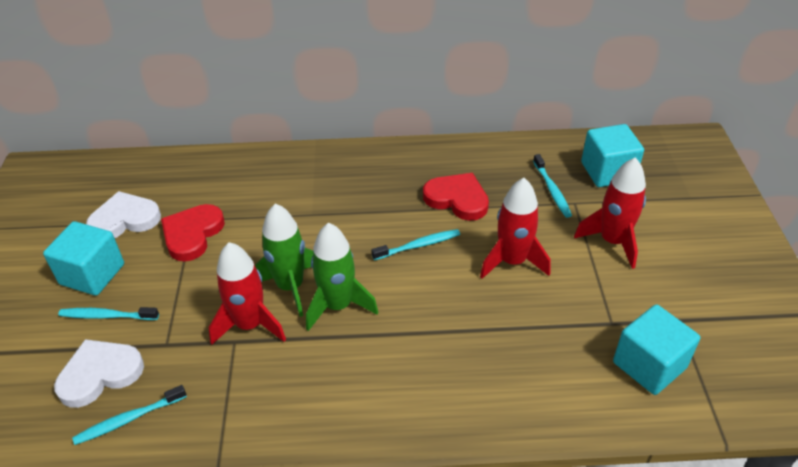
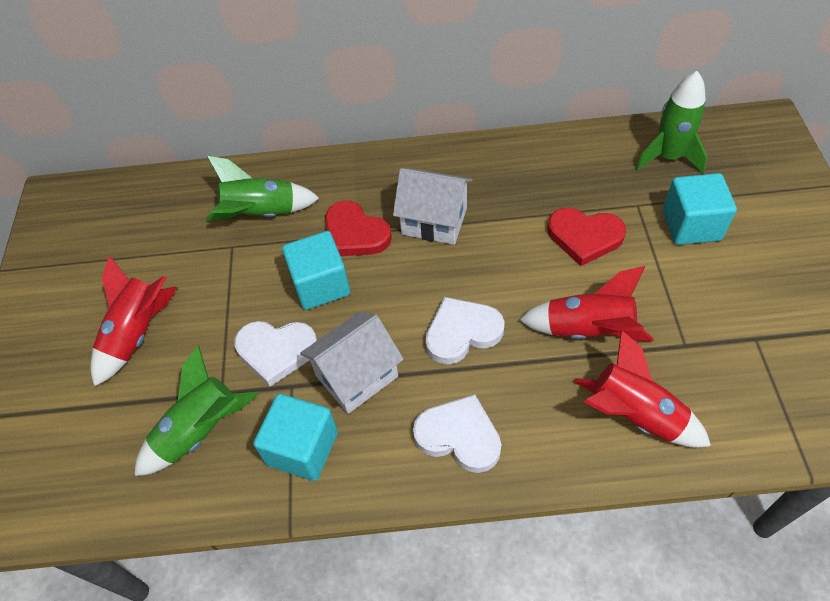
green rocket: 2 -> 3
turquoise toothbrush: 4 -> 0
white heart: 2 -> 3
white house: 0 -> 2

